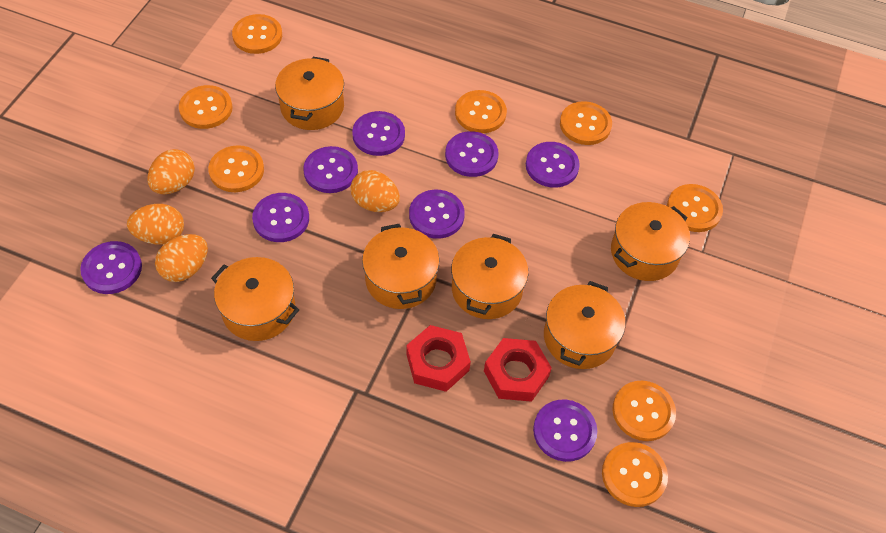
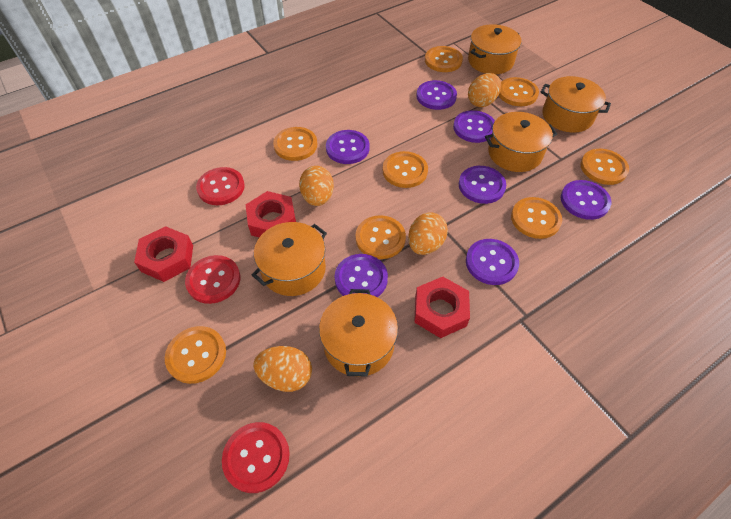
orange pot: 6 -> 5
purple button: 8 -> 7
red button: 0 -> 3
red nut: 2 -> 3

